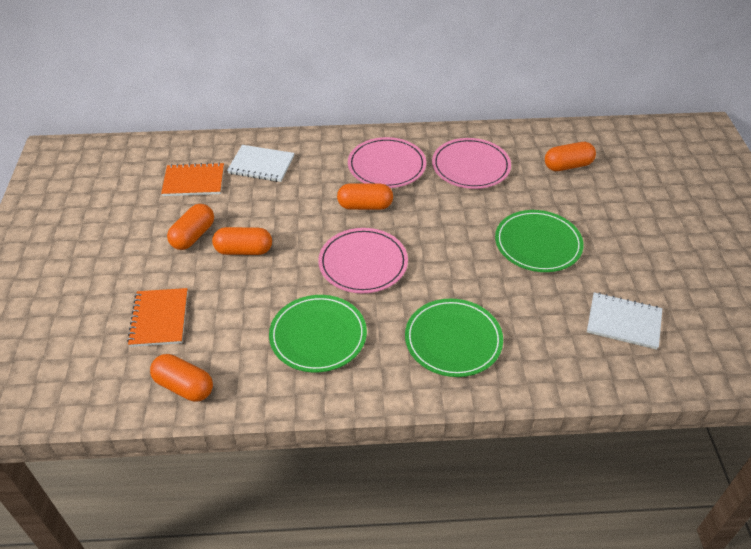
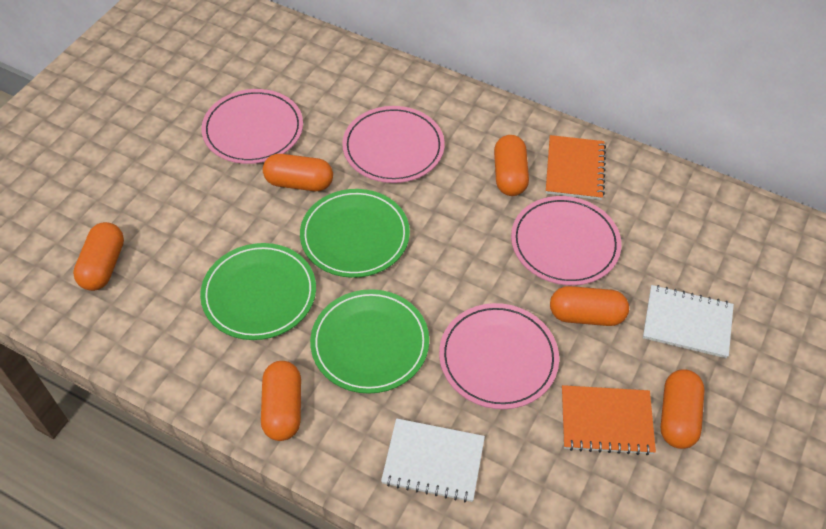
orange capsule: 5 -> 6
pink plate: 3 -> 4

